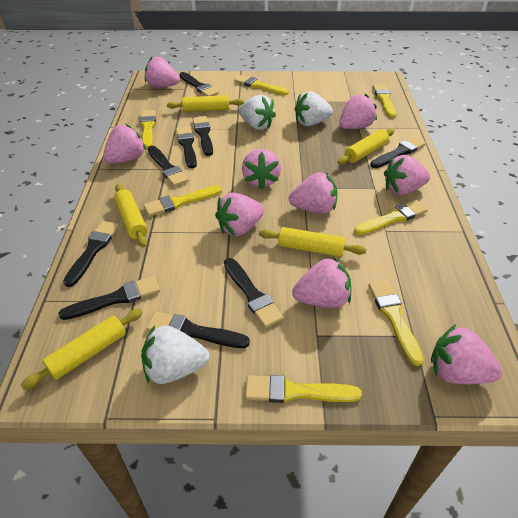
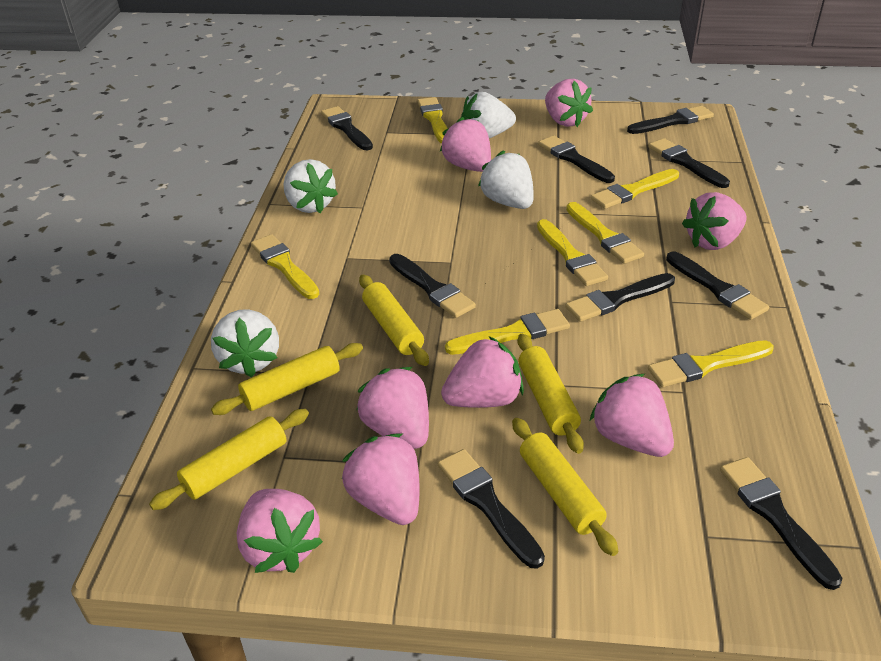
pink strawberry: 9 -> 8
white strawberry: 3 -> 4

